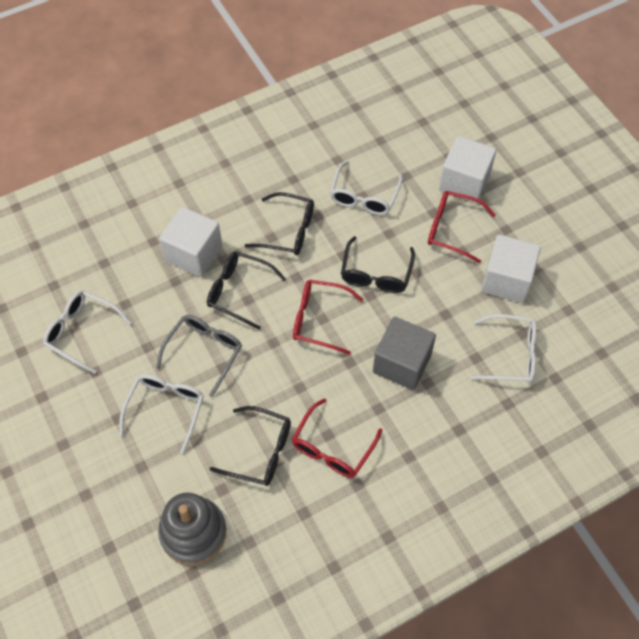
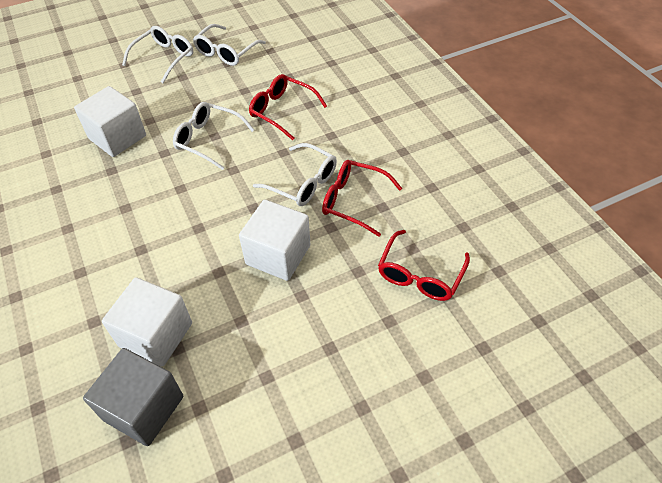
black glasses: 4 -> 0
grey glasses: 1 -> 0
grey stacking toy: 1 -> 0

